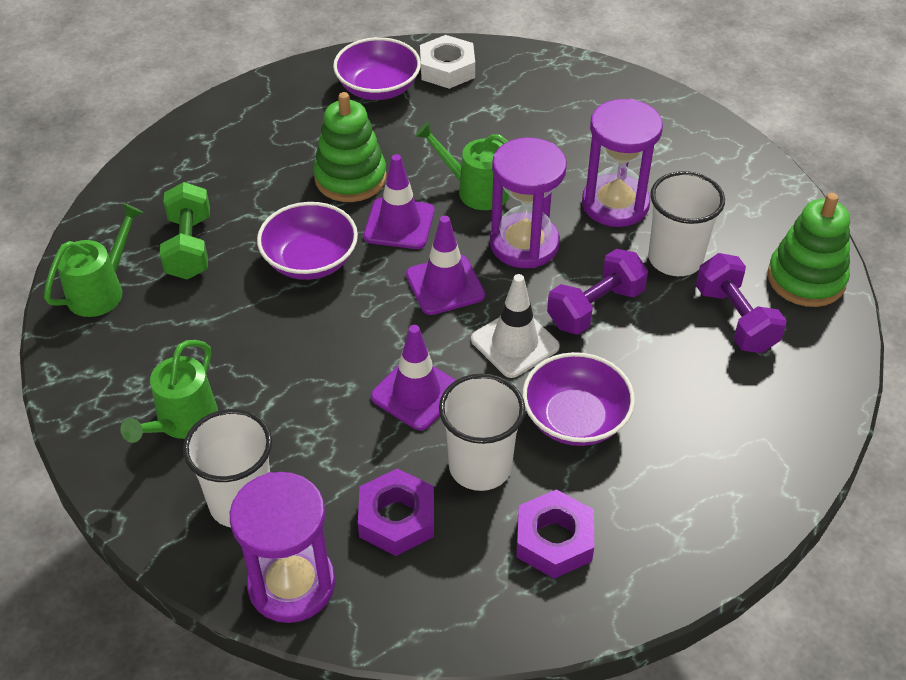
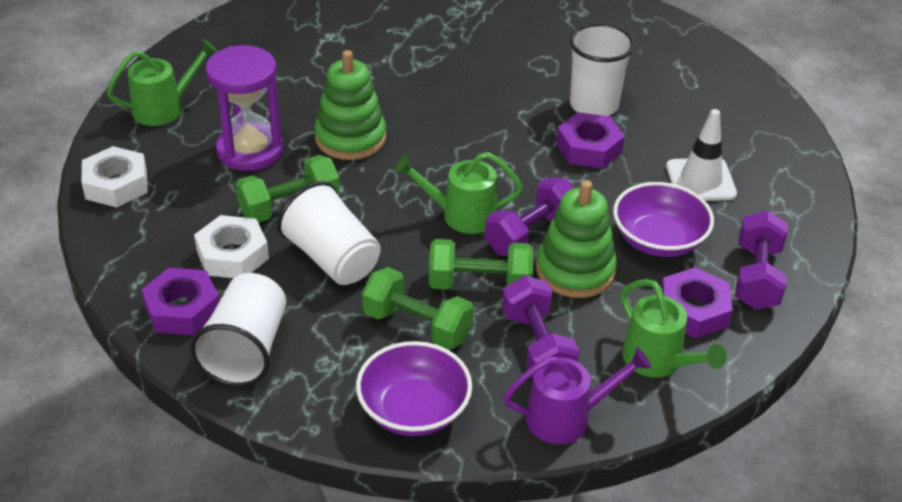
green dumbbell: 1 -> 3
purple bowl: 3 -> 2
purple dumbbell: 2 -> 3
purple hourglass: 3 -> 1
purple nut: 2 -> 3
purple traffic cone: 3 -> 0
purple watering can: 0 -> 1
white nut: 1 -> 2

